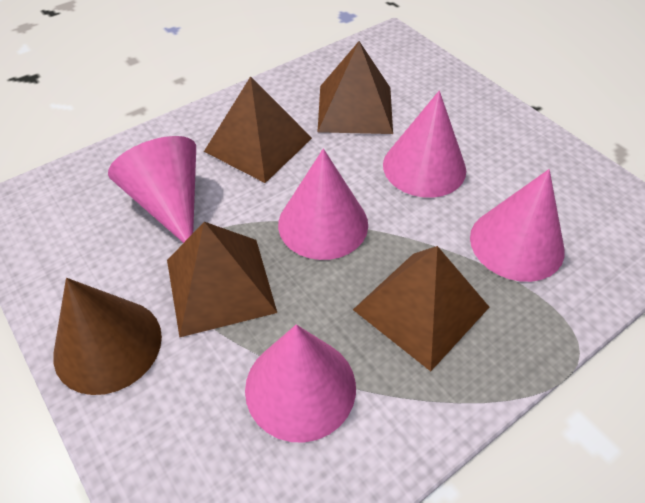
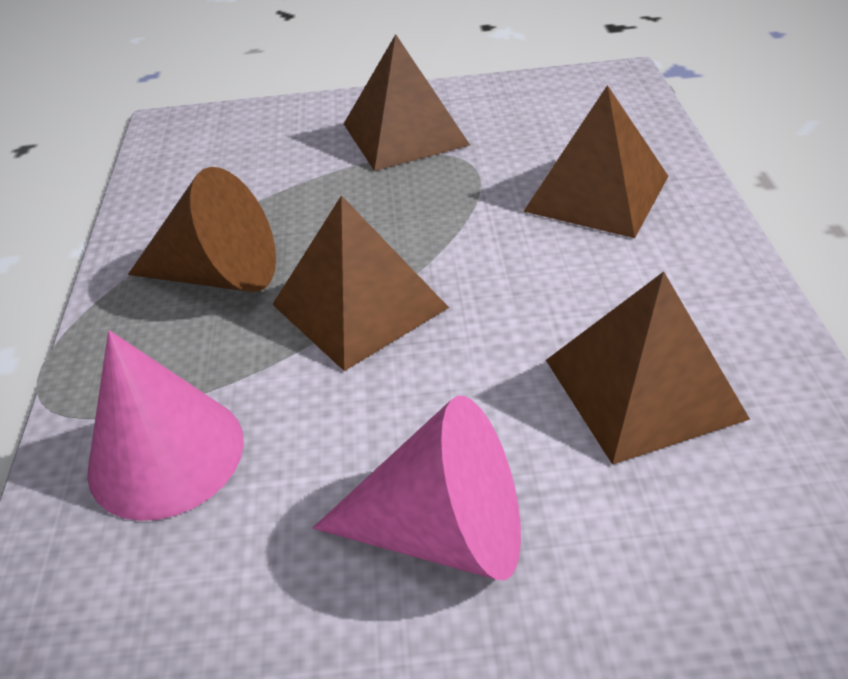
pink cone: 5 -> 2

